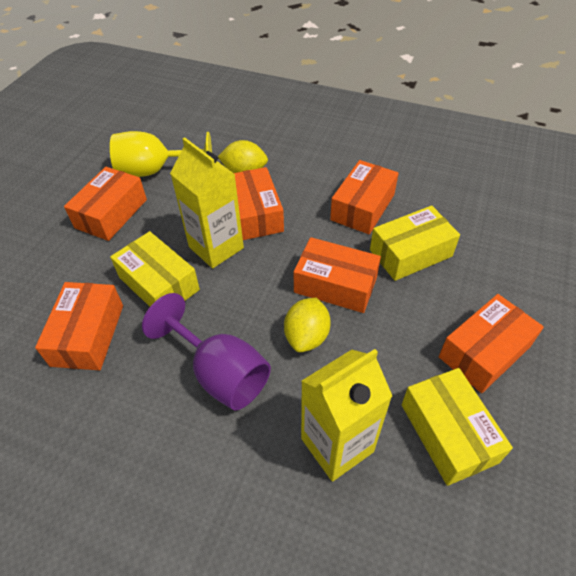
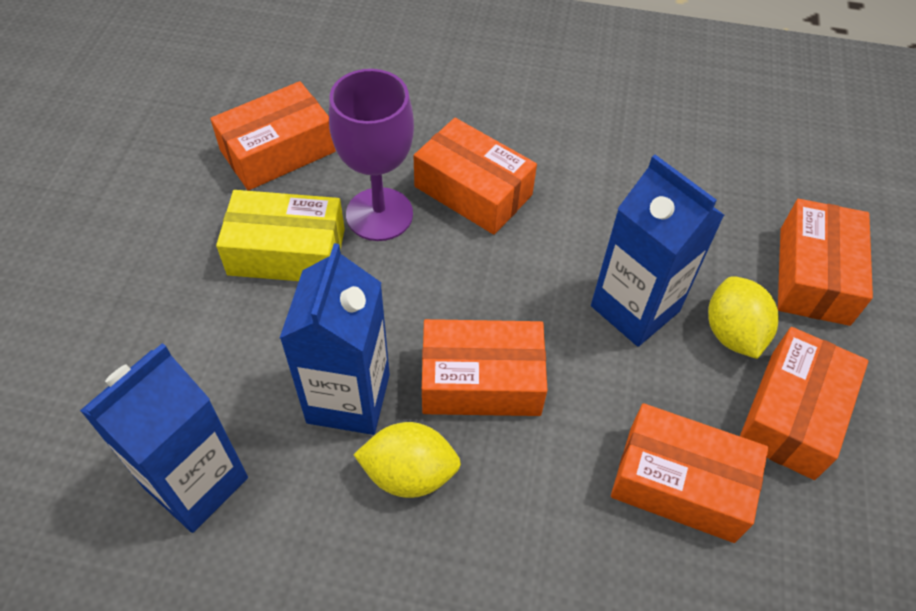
blue carton: 0 -> 3
yellow box: 3 -> 1
yellow carton: 2 -> 0
yellow goblet: 1 -> 0

